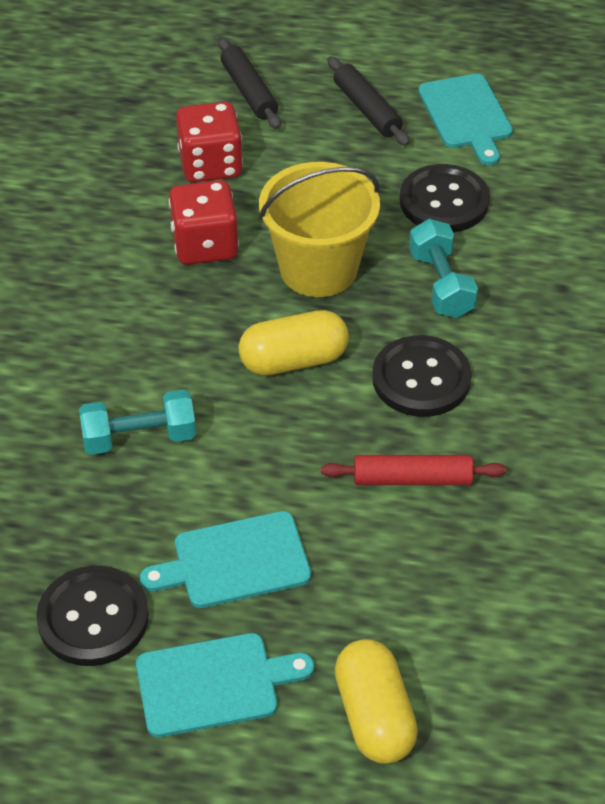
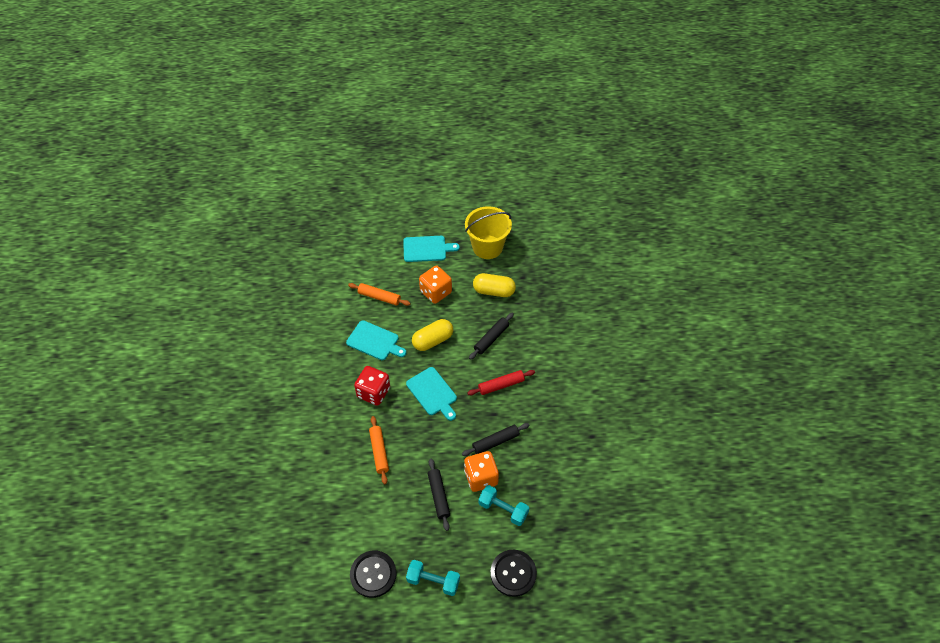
black button: 3 -> 2
black rolling pin: 2 -> 3
orange dice: 0 -> 2
orange rolling pin: 0 -> 2
red dice: 2 -> 1

